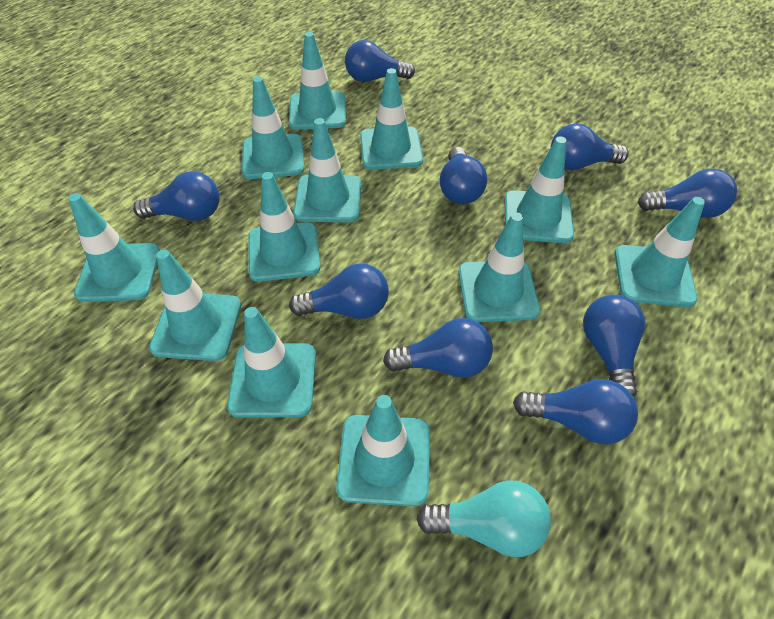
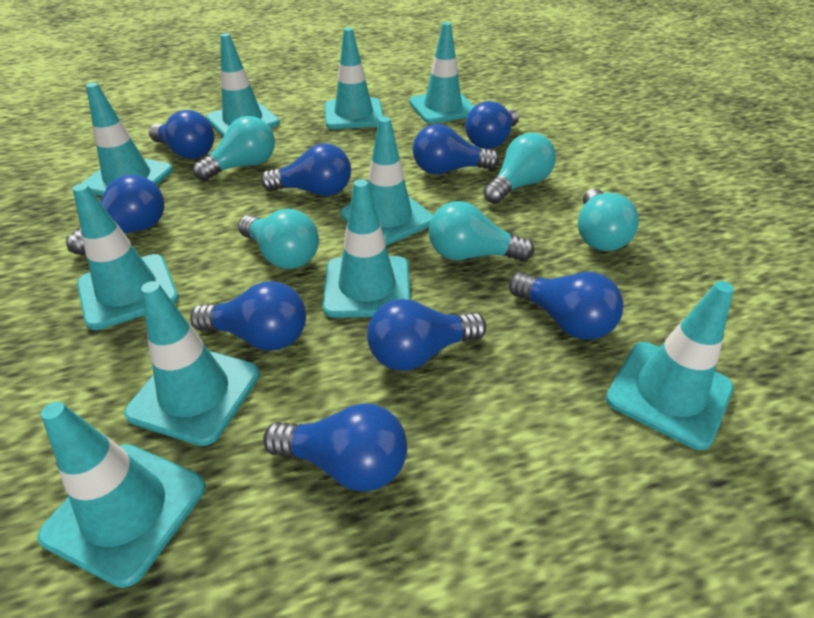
turquoise light bulb: 1 -> 5
turquoise traffic cone: 12 -> 10

